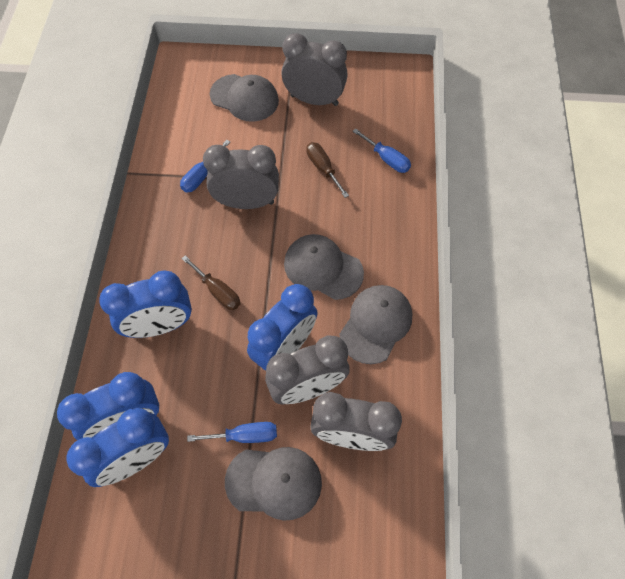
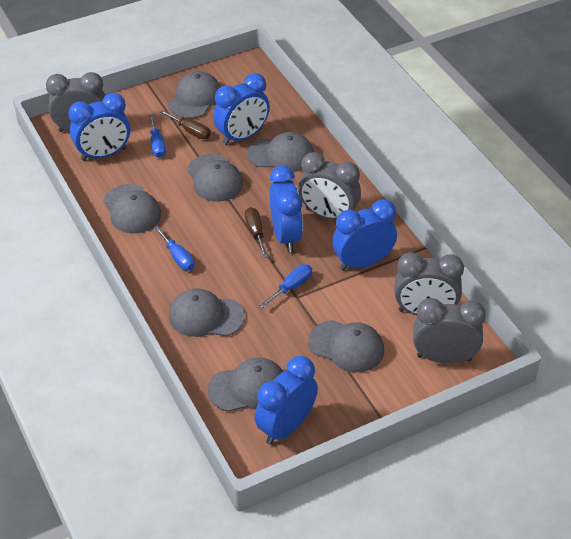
blue clock: 4 -> 5
grey cap: 4 -> 7

